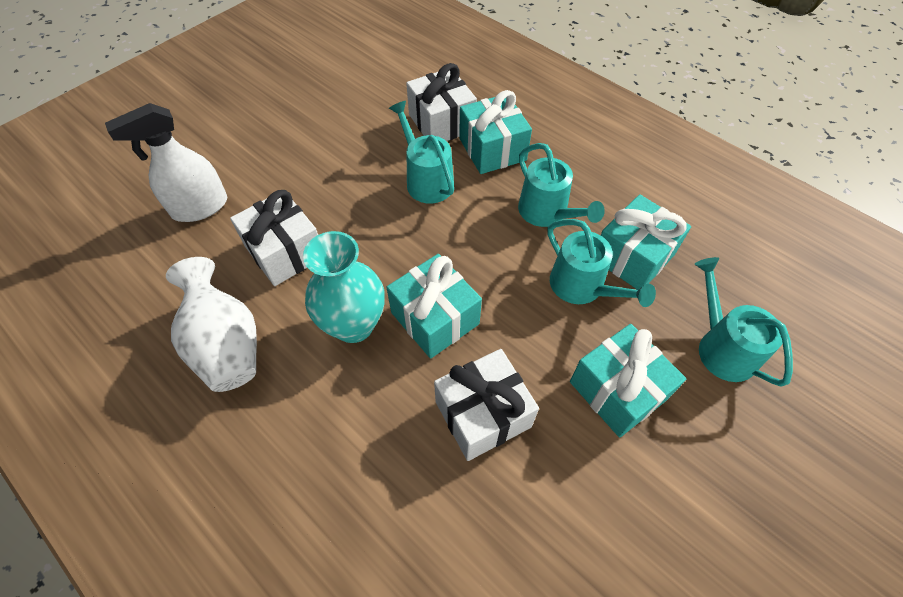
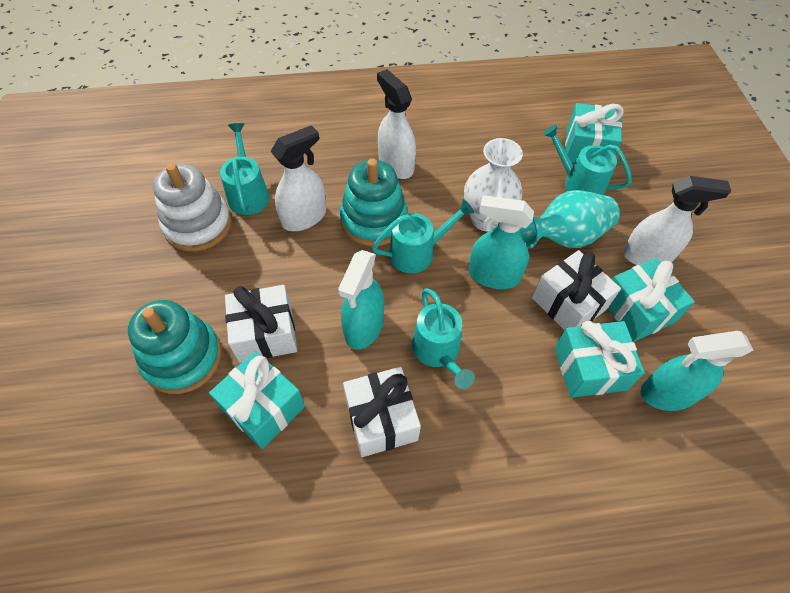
turquoise spray bottle: 0 -> 3
turquoise stacking toy: 0 -> 2
white spray bottle: 1 -> 3
white stacking toy: 0 -> 1

